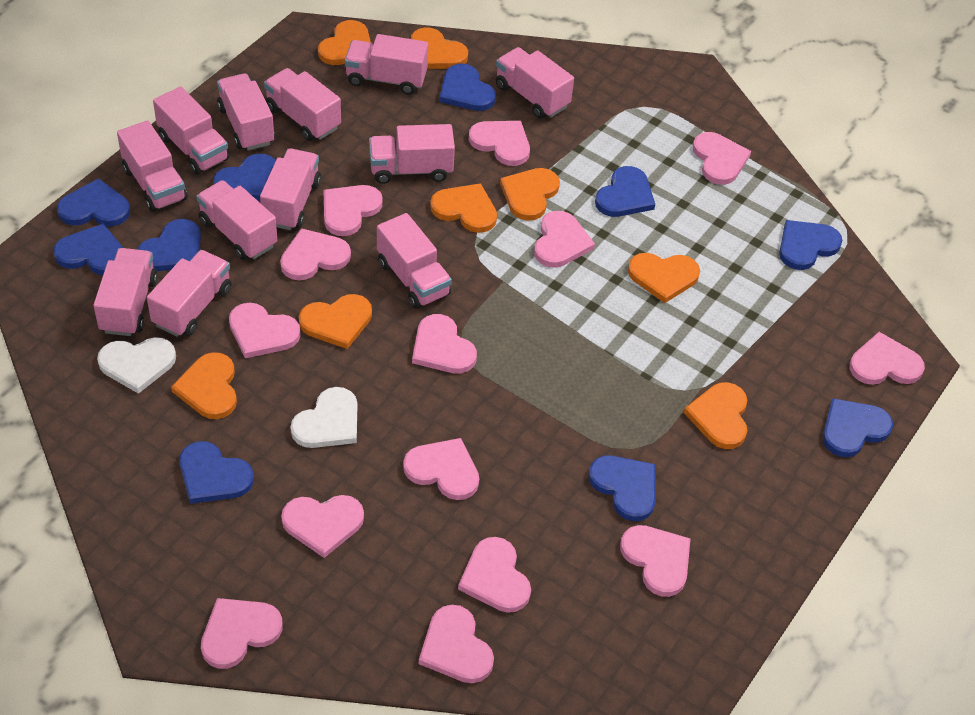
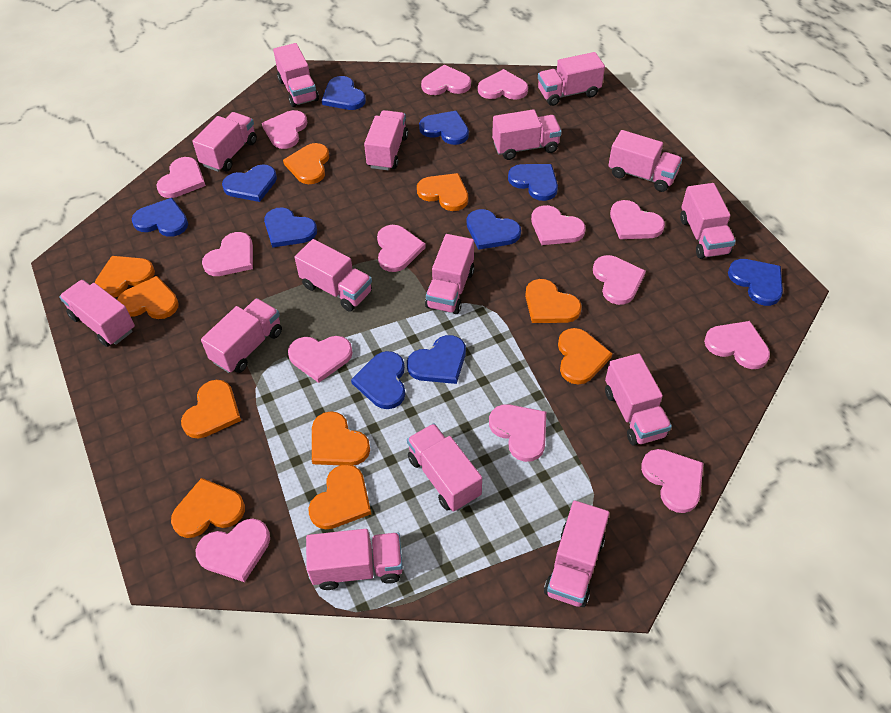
orange heart: 8 -> 10
pink truck: 12 -> 15
white heart: 2 -> 0

